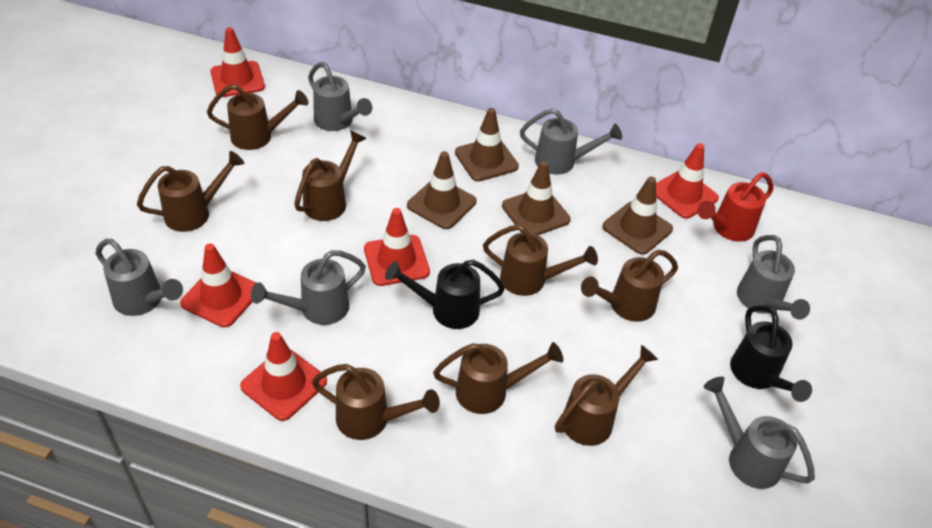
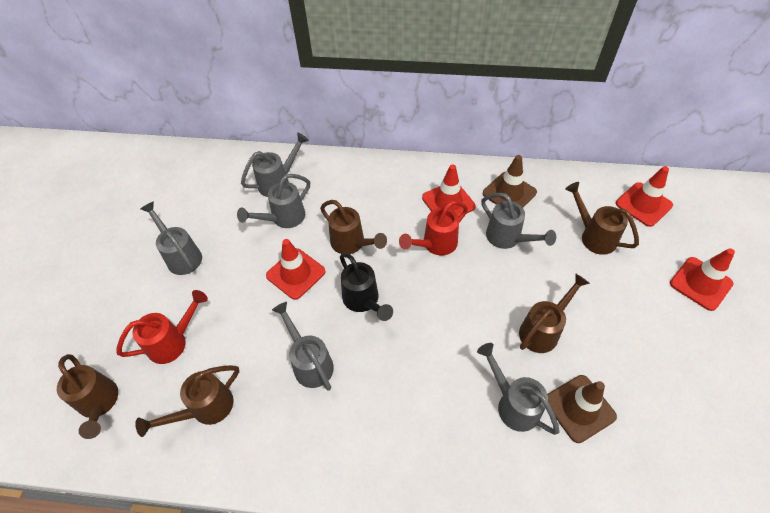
black watering can: 2 -> 1
brown traffic cone: 4 -> 2
brown watering can: 8 -> 5
red traffic cone: 5 -> 4
red watering can: 1 -> 2

